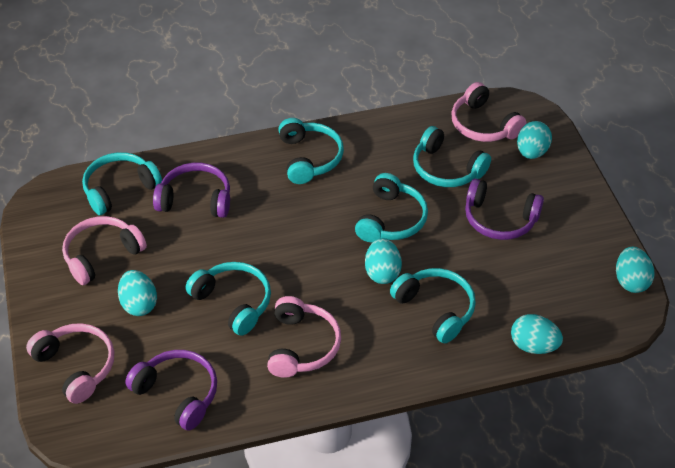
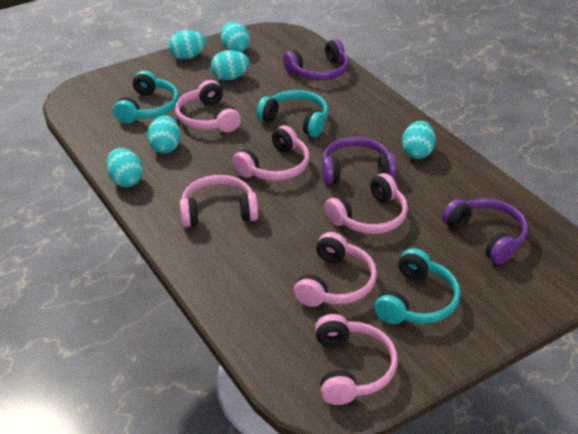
pink headphones: 4 -> 6
turquoise egg: 5 -> 6
turquoise headphones: 6 -> 3

